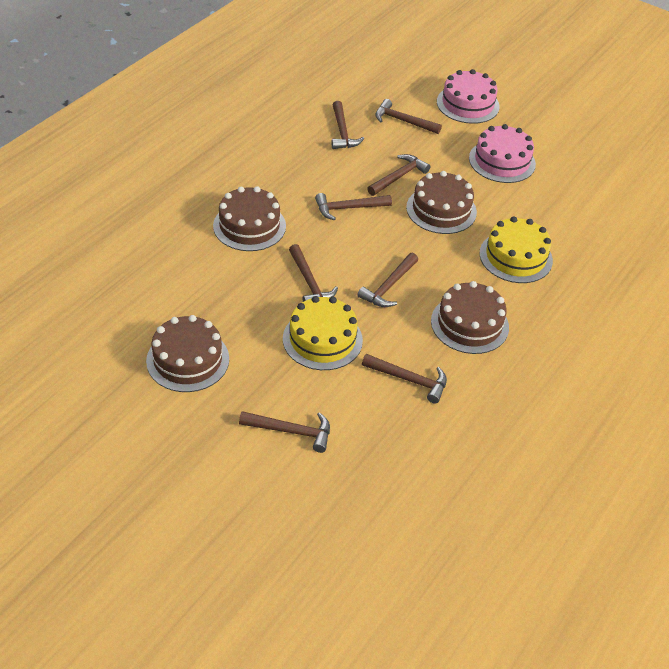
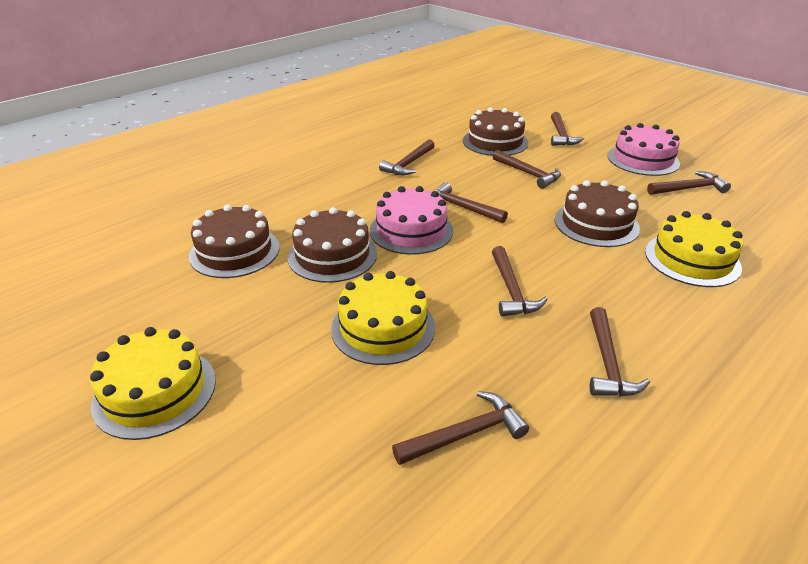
yellow cake: 2 -> 3

